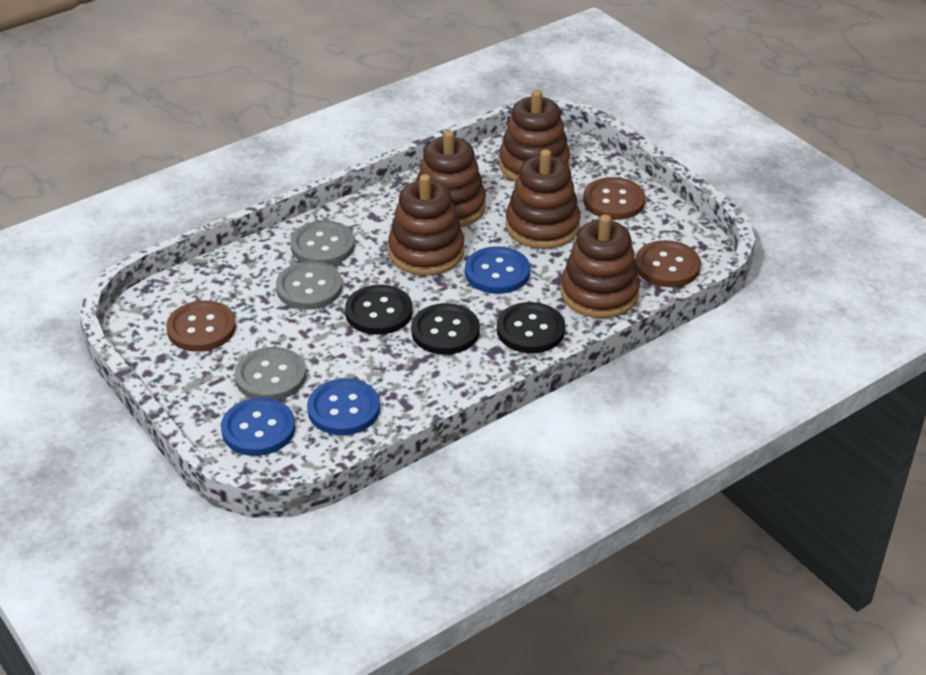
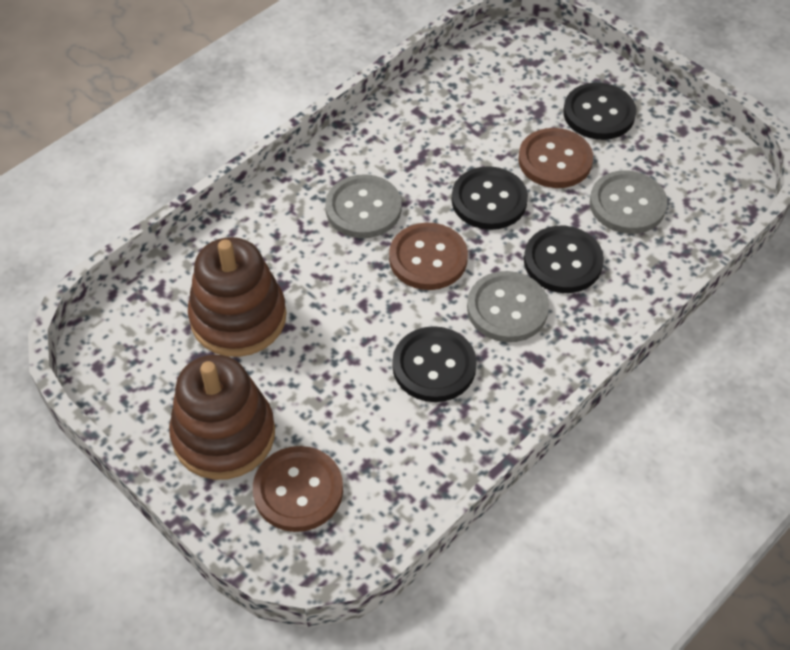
black button: 3 -> 4
blue button: 3 -> 0
brown stacking toy: 5 -> 2

